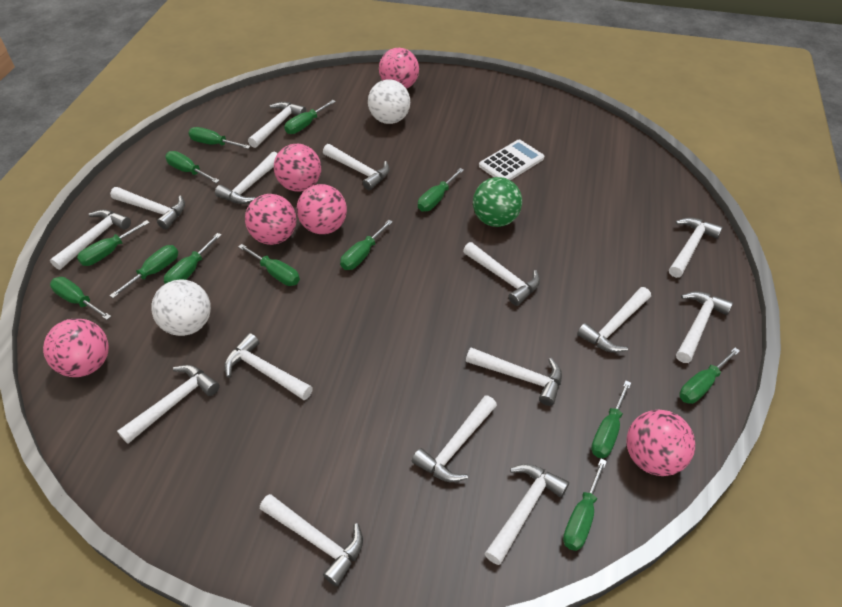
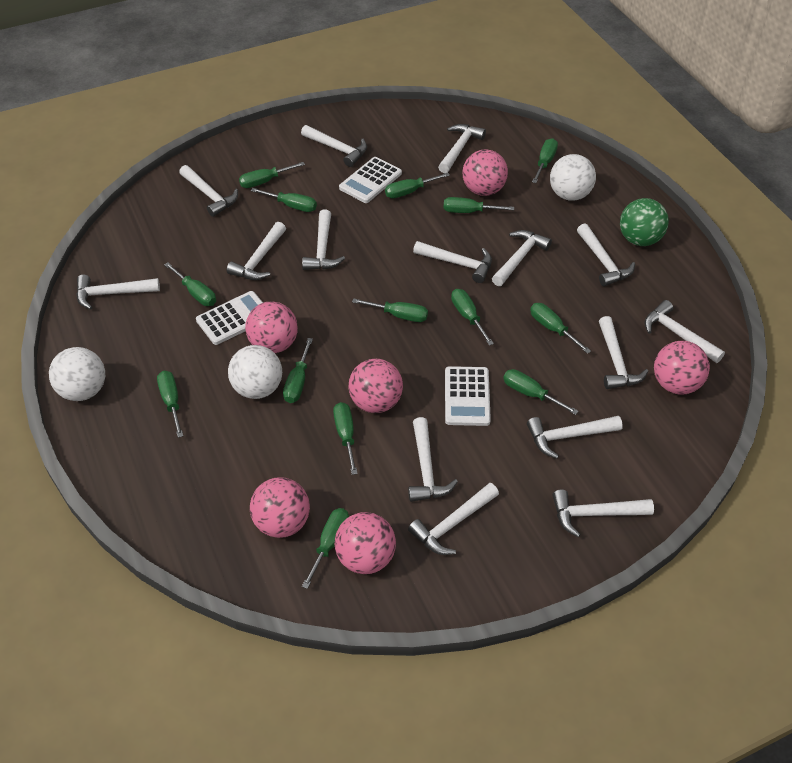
green screwdriver: 13 -> 14
white ball: 2 -> 3
white calculator: 1 -> 3

